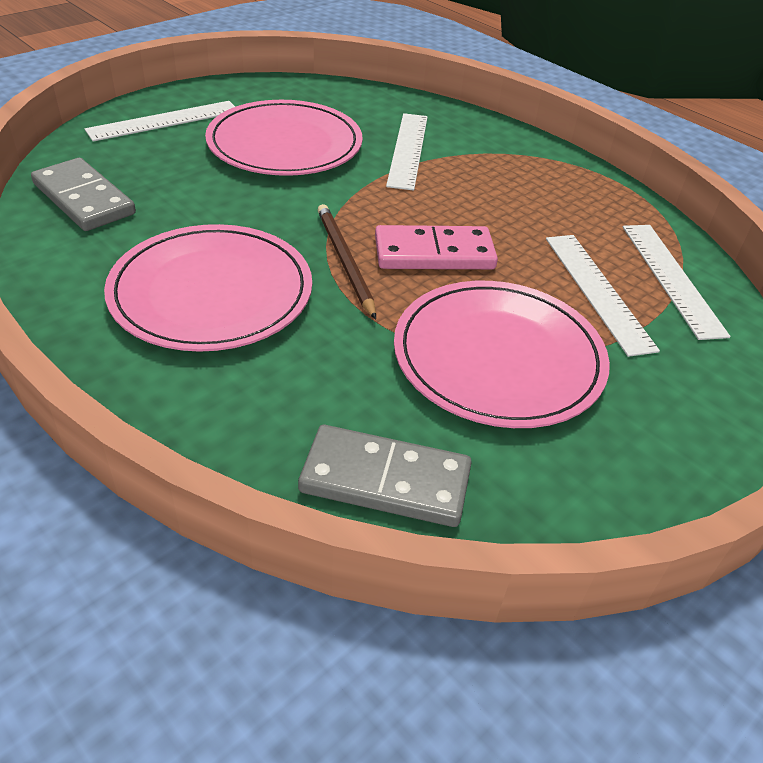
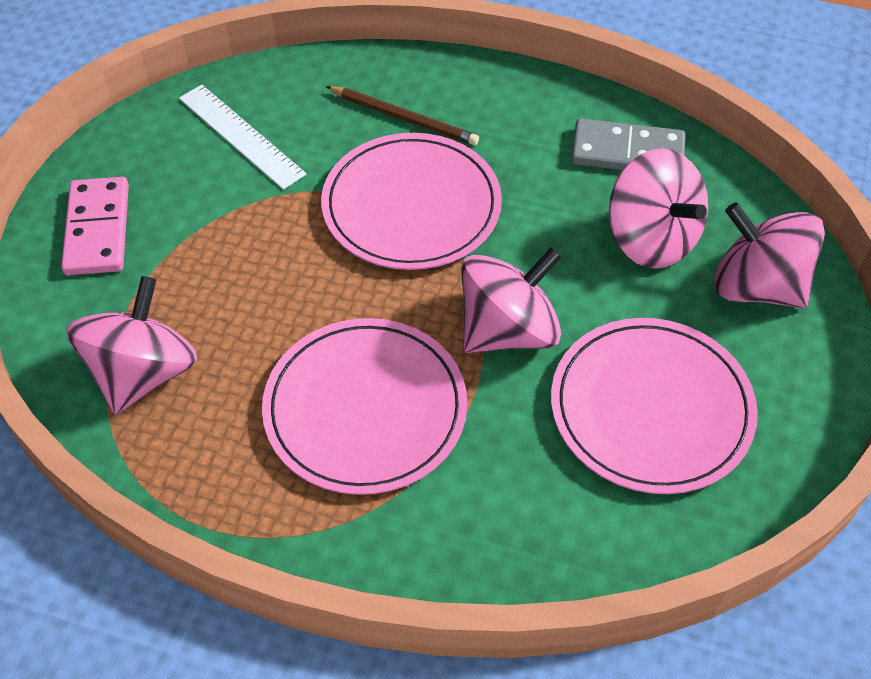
grey domino: 2 -> 1
pink spinning top: 0 -> 4
white ruler: 4 -> 1

